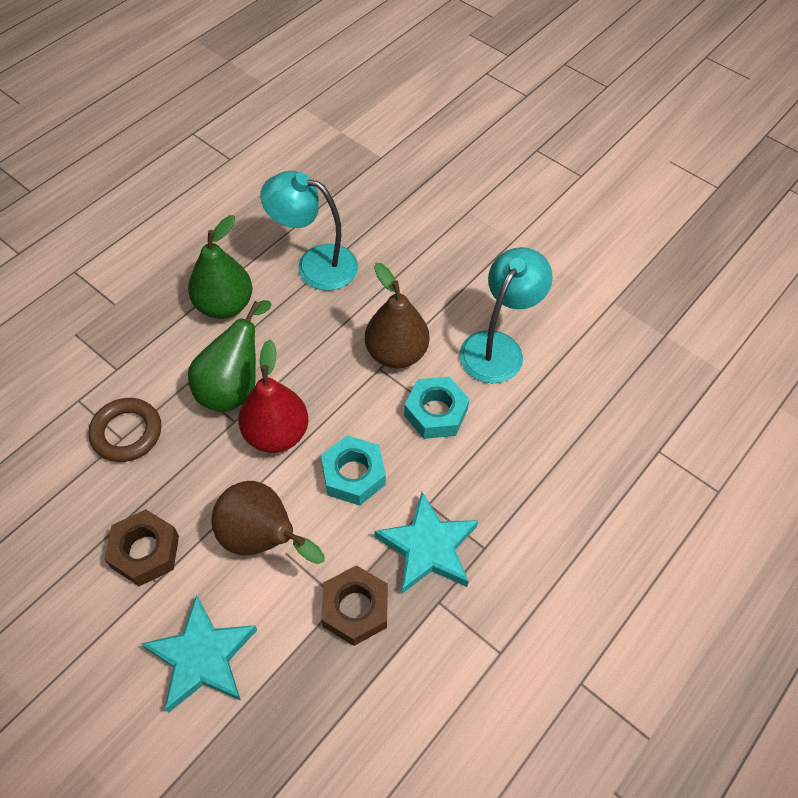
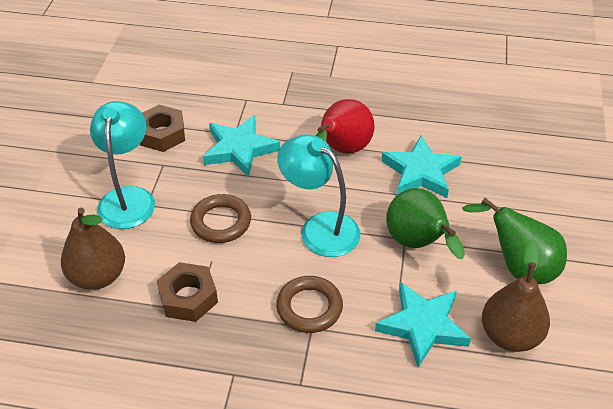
brown ring: 1 -> 2
turquoise nut: 2 -> 0
turquoise star: 2 -> 3

